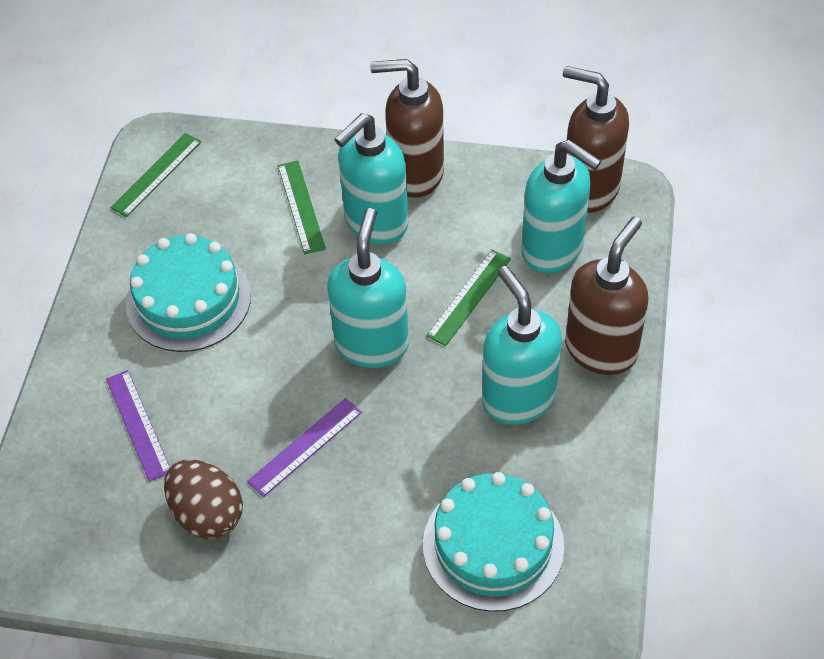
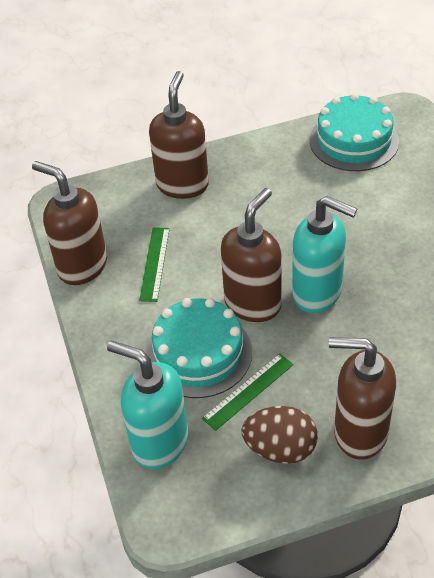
brown soap dispenser: 3 -> 4
green ruler: 3 -> 2
purple ruler: 2 -> 0
turquoise soap dispenser: 4 -> 2

